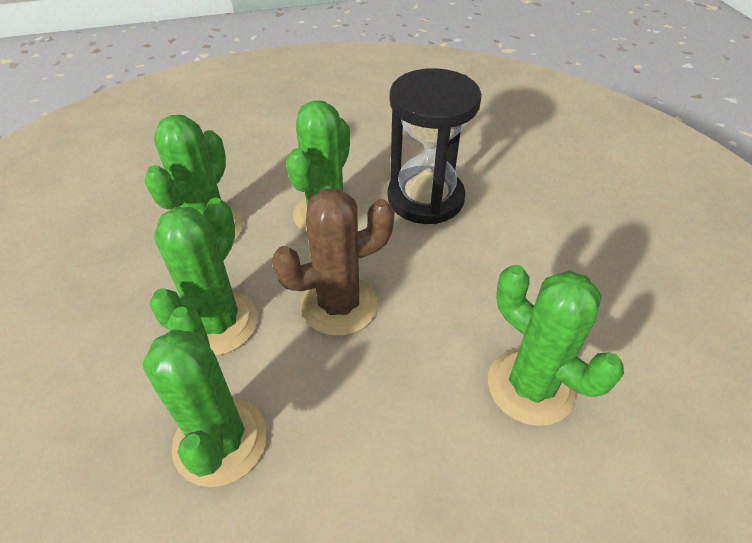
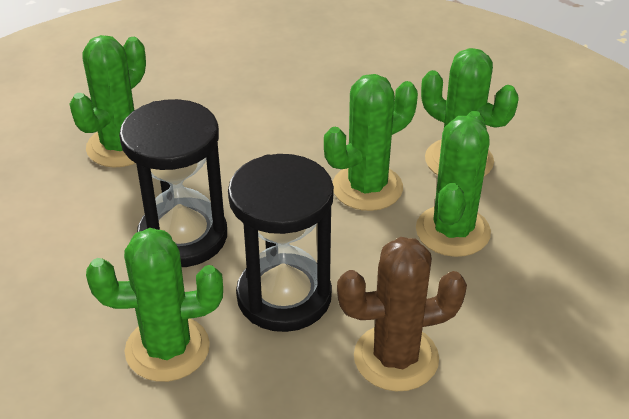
black hourglass: 1 -> 2

